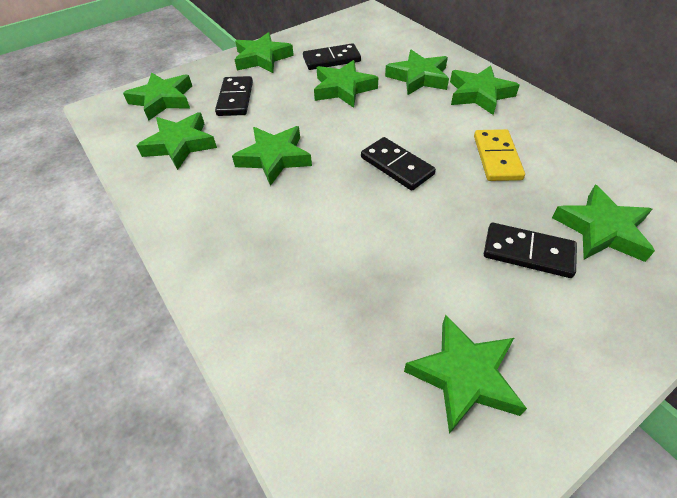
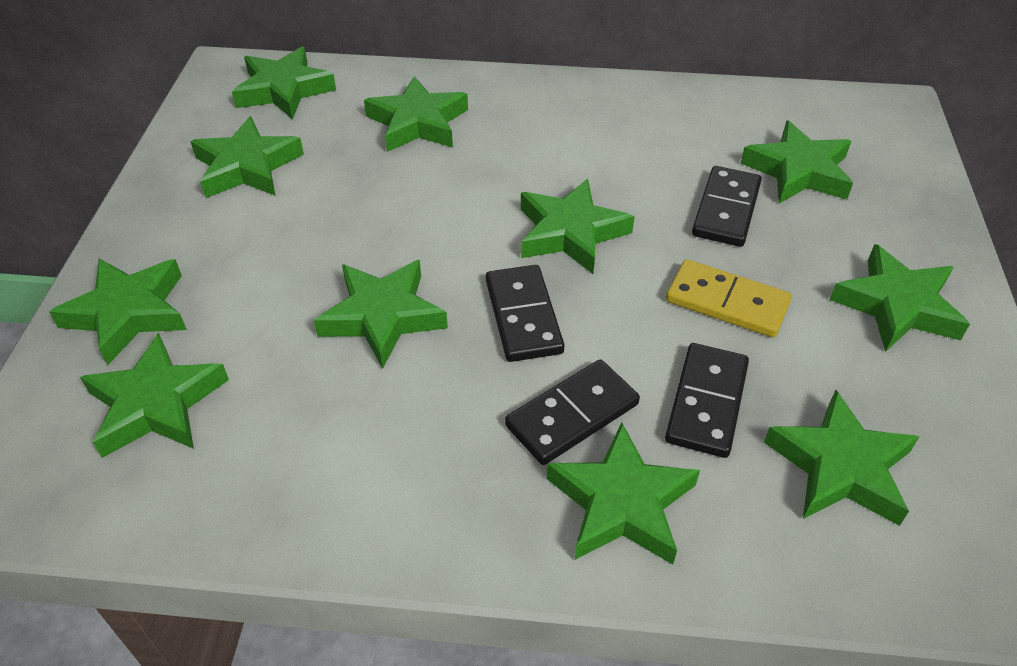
green star: 9 -> 11

